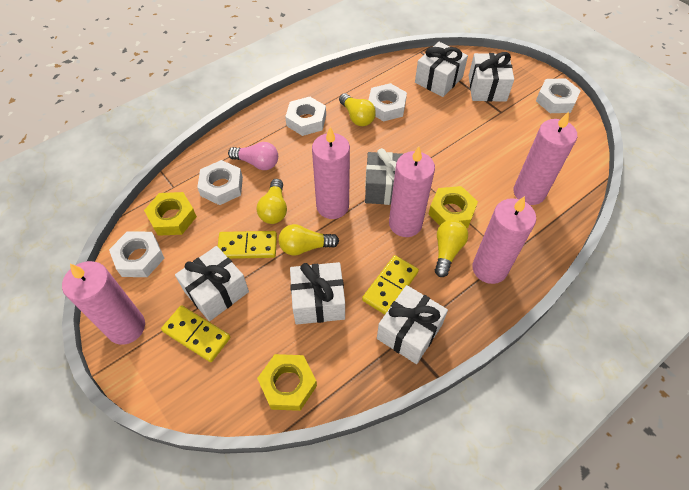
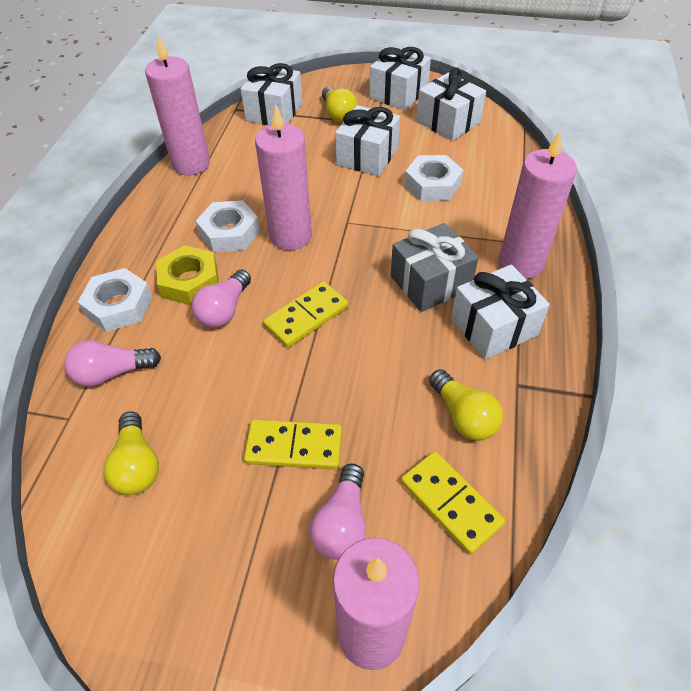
pink candle: 5 -> 4
pink light bulb: 1 -> 3
white nut: 5 -> 3
yellow light bulb: 4 -> 3
yellow nut: 3 -> 1

